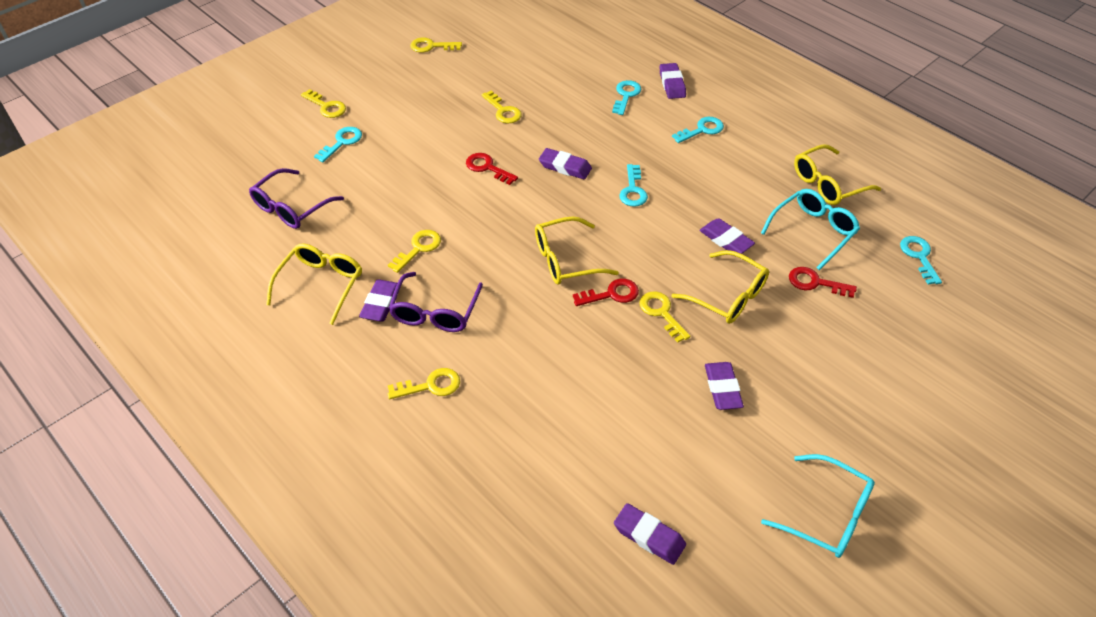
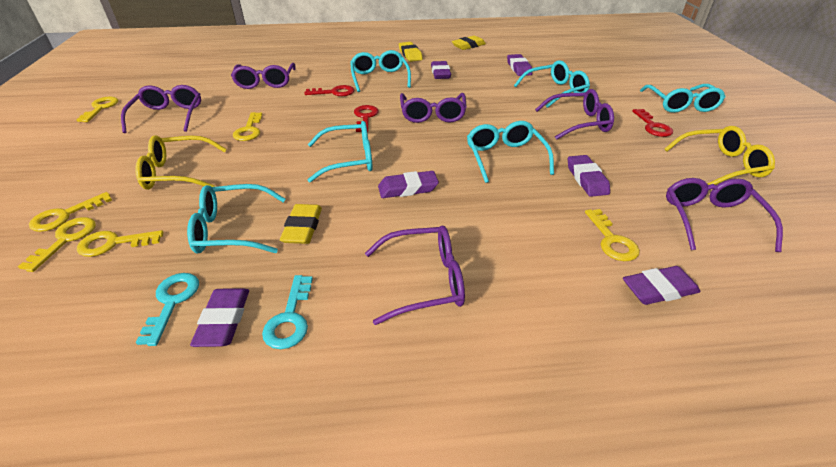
purple glasses: 2 -> 6
turquoise glasses: 2 -> 6
turquoise key: 5 -> 2
yellow eraser: 0 -> 3
yellow glasses: 4 -> 2

